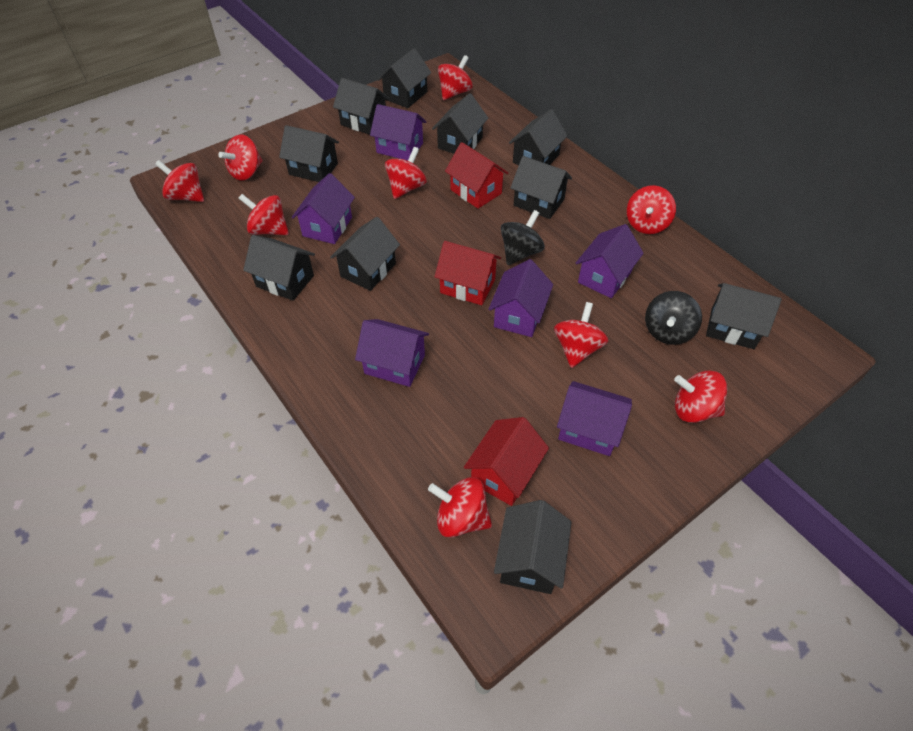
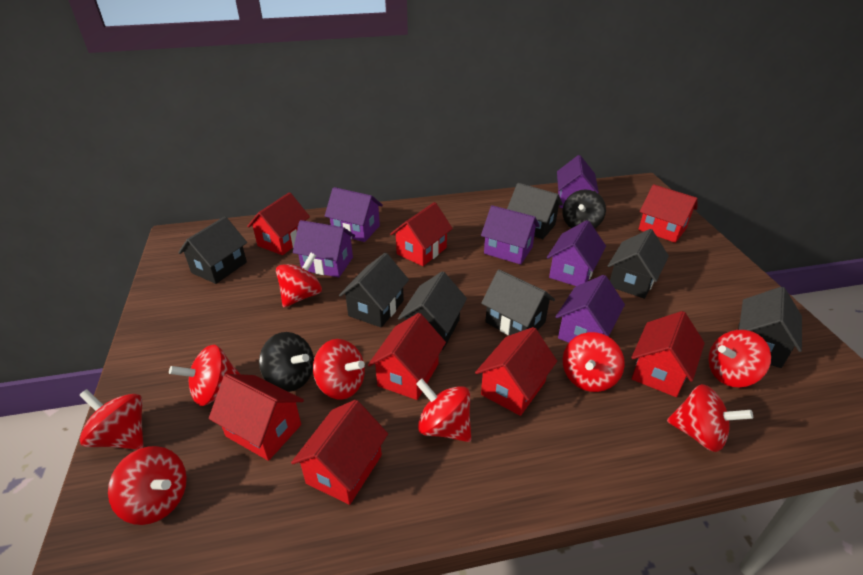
black house: 10 -> 7
red house: 3 -> 8

